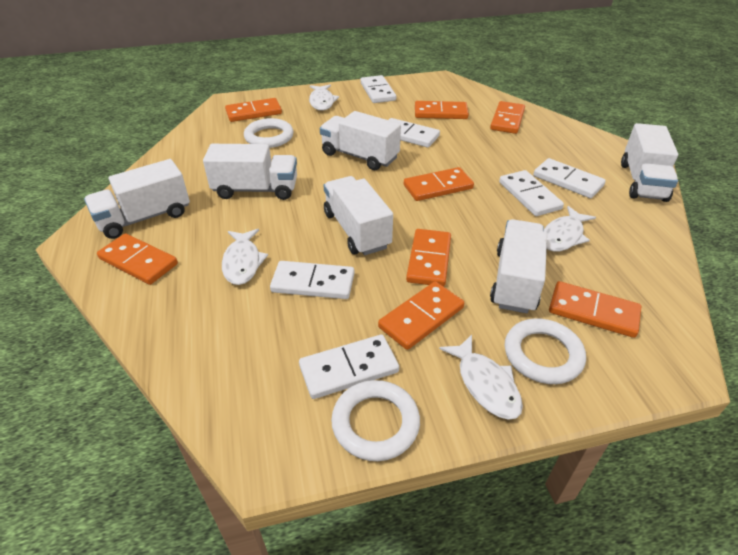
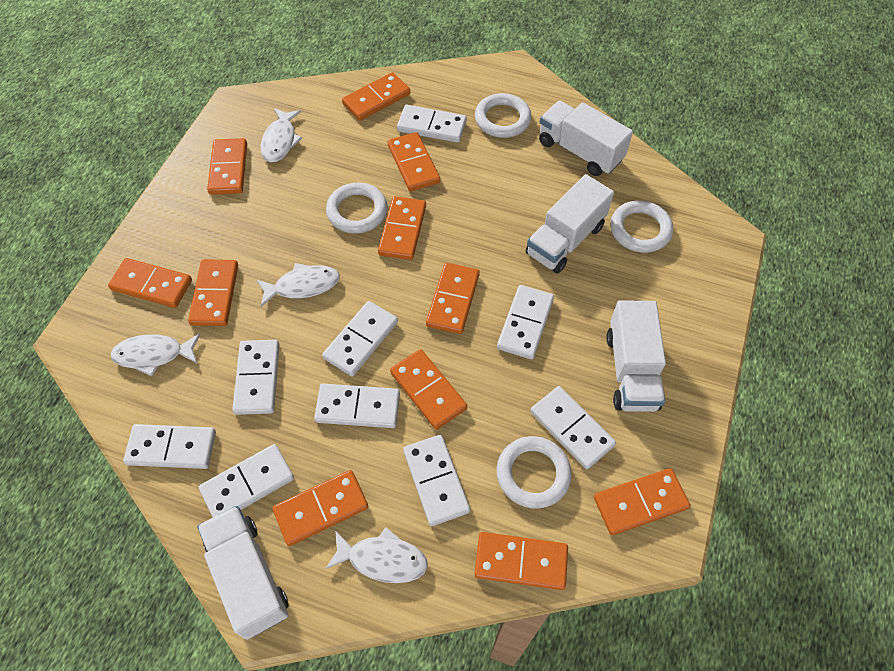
orange domino: 8 -> 11
white domino: 6 -> 9
white ring: 3 -> 4
white truck: 6 -> 4

